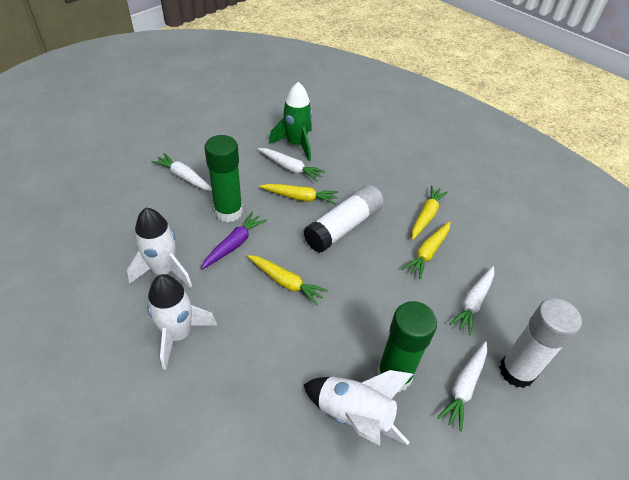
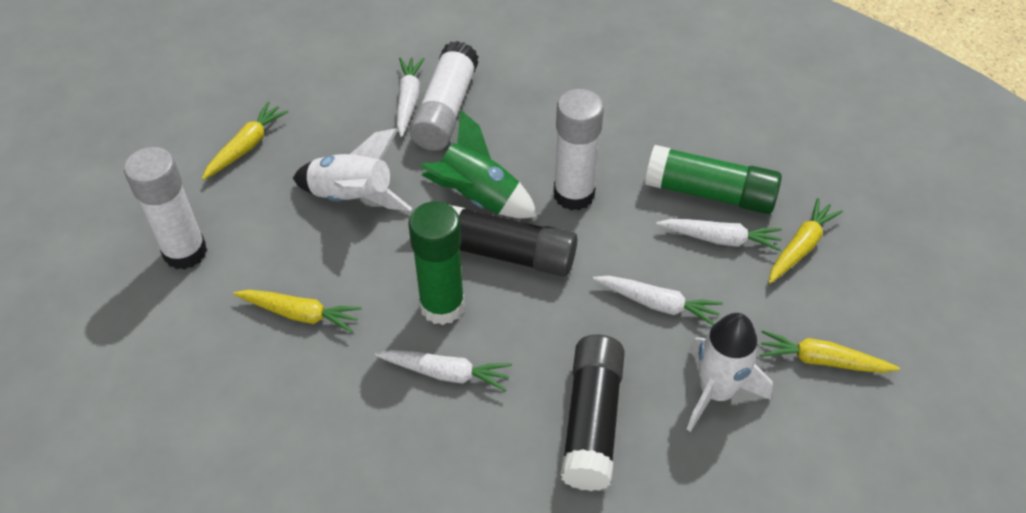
black glue stick: 0 -> 2
purple carrot: 1 -> 0
white glue stick: 2 -> 3
white rocket: 3 -> 2

